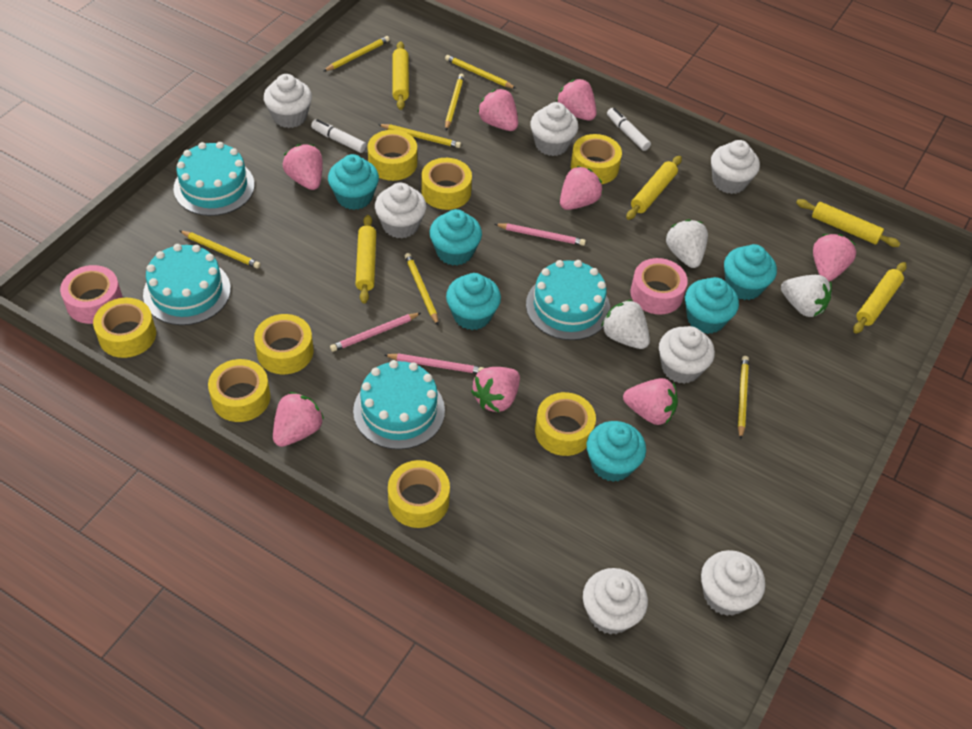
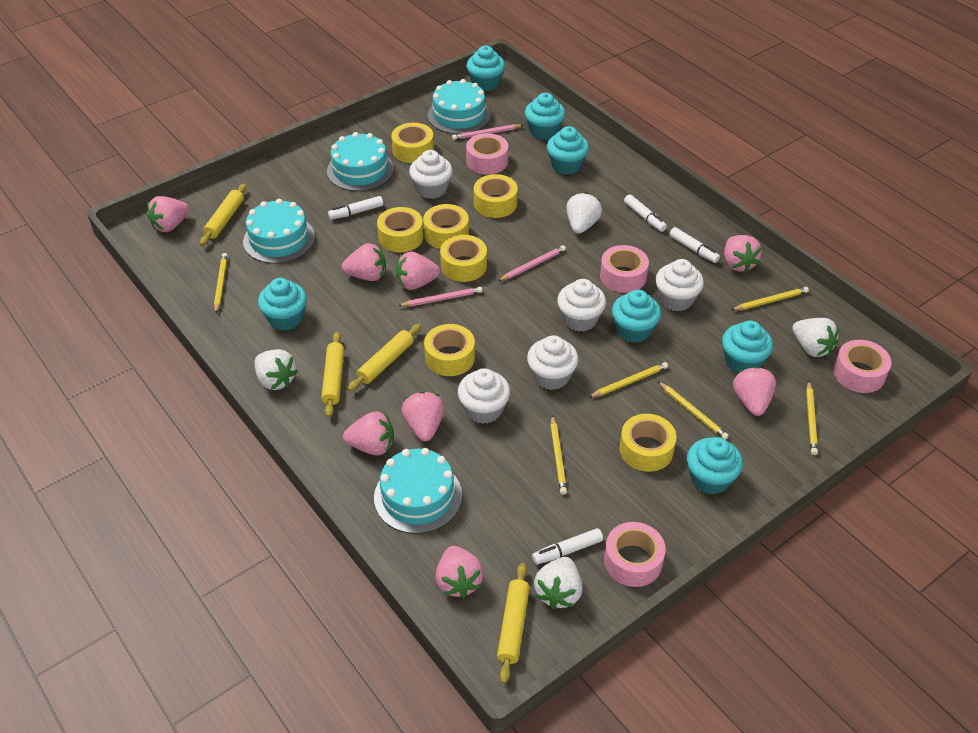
pink tape: 2 -> 4
turquoise cupcake: 6 -> 7
white cupcake: 7 -> 5
white marker: 2 -> 4
white strawberry: 3 -> 4
yellow pencil: 7 -> 6
yellow rolling pin: 5 -> 4
yellow tape: 8 -> 7

